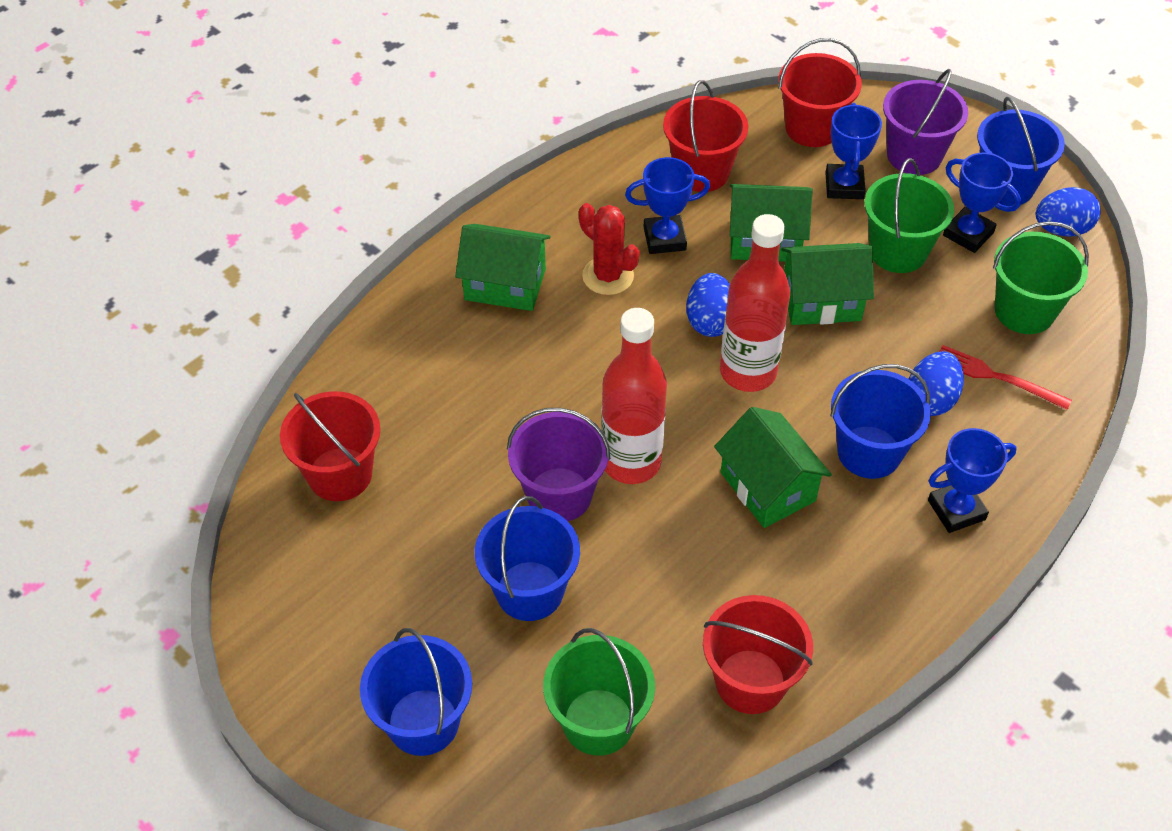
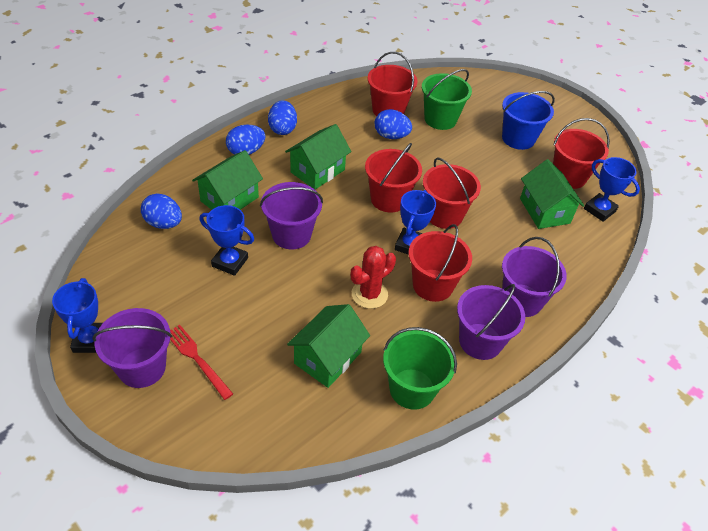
blue bucket: 4 -> 1
blue egg: 3 -> 4
green bucket: 3 -> 2
purple bucket: 2 -> 4
red bottle: 2 -> 0
red bucket: 4 -> 5

